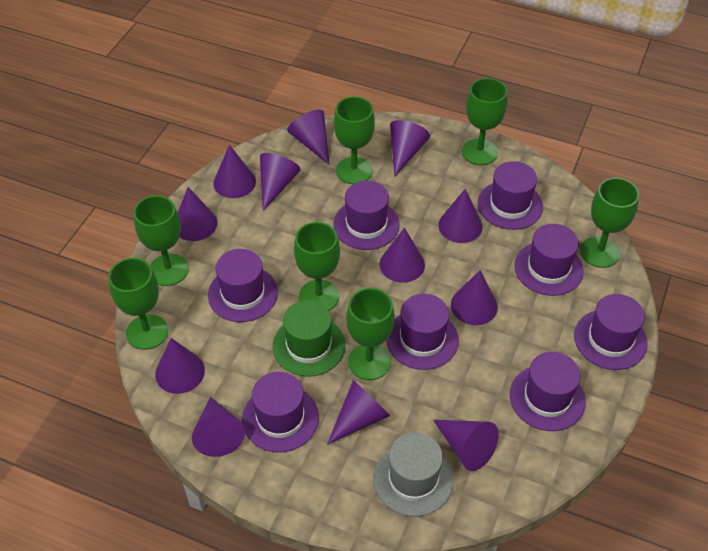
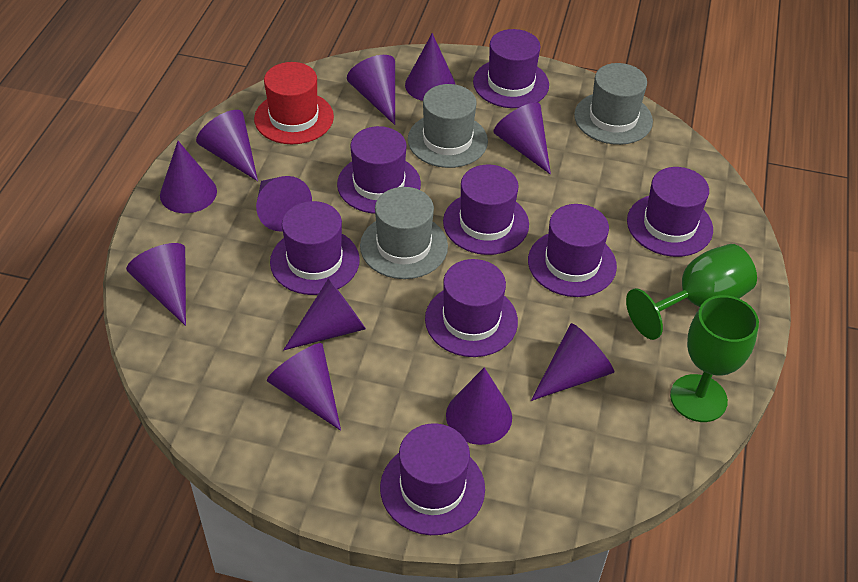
green goblet: 7 -> 2
green hat: 1 -> 0
grey hat: 1 -> 3
purple cone: 12 -> 11
red hat: 0 -> 1

